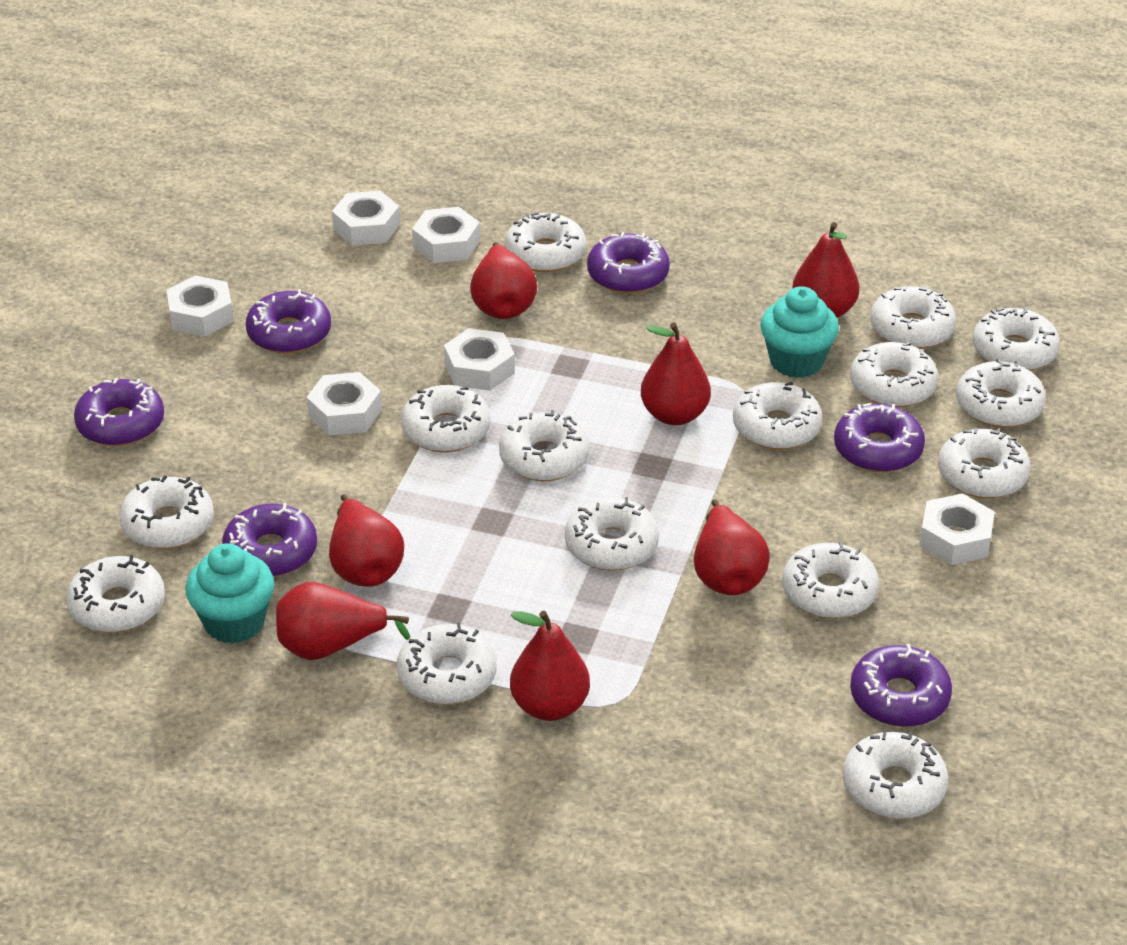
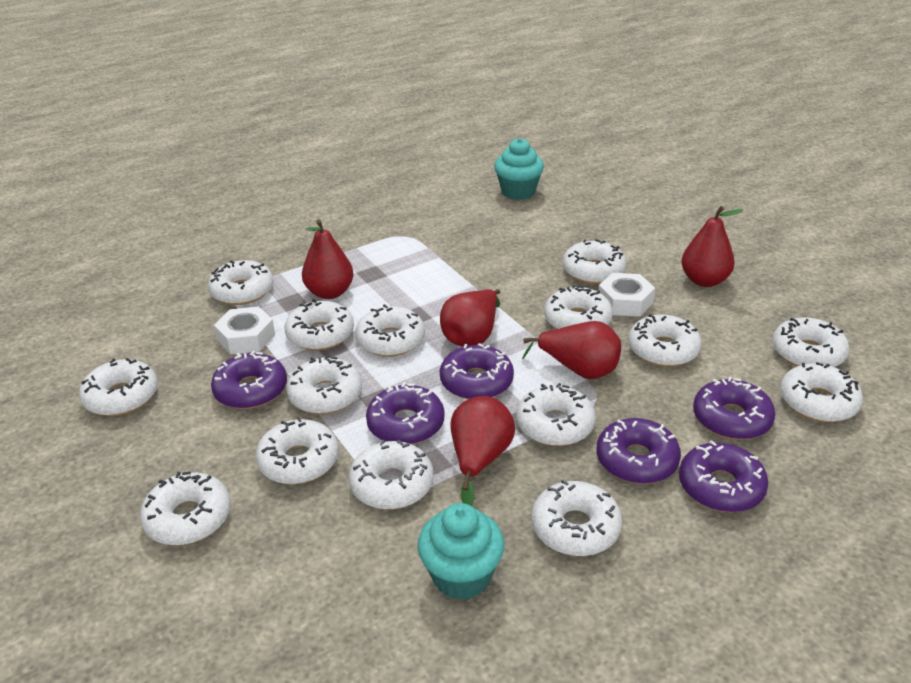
red pear: 7 -> 5
white nut: 6 -> 2

